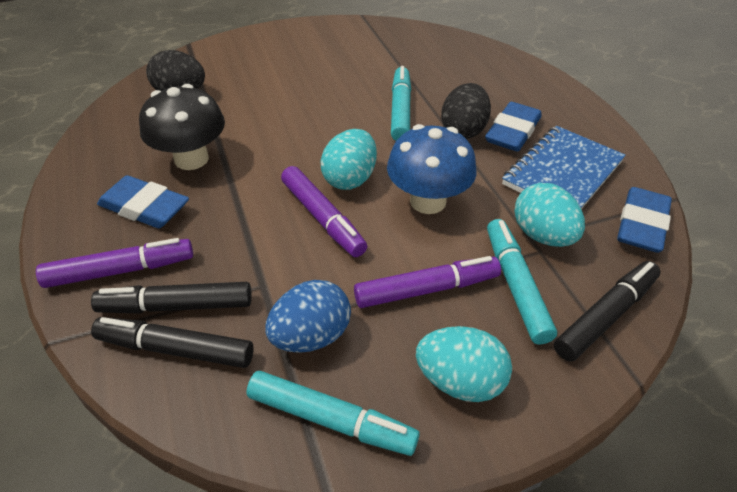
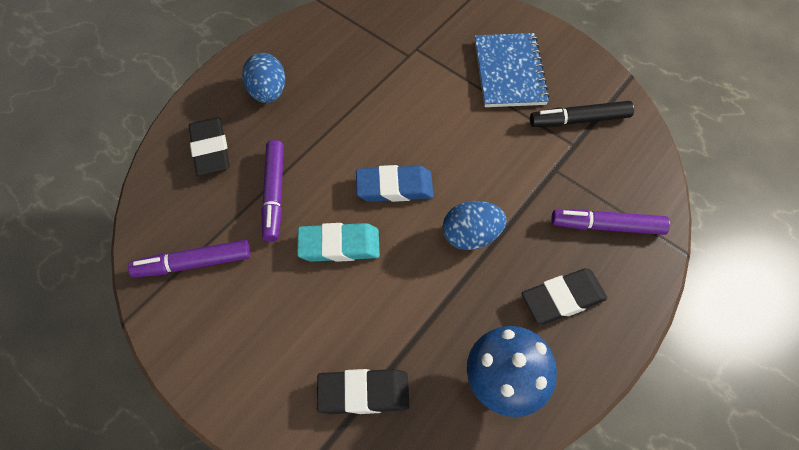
black egg: 2 -> 0
black eraser: 0 -> 3
black marker: 3 -> 1
black mushroom: 1 -> 0
blue egg: 1 -> 2
blue eraser: 3 -> 1
turquoise egg: 3 -> 0
turquoise eraser: 0 -> 1
turquoise marker: 3 -> 0

